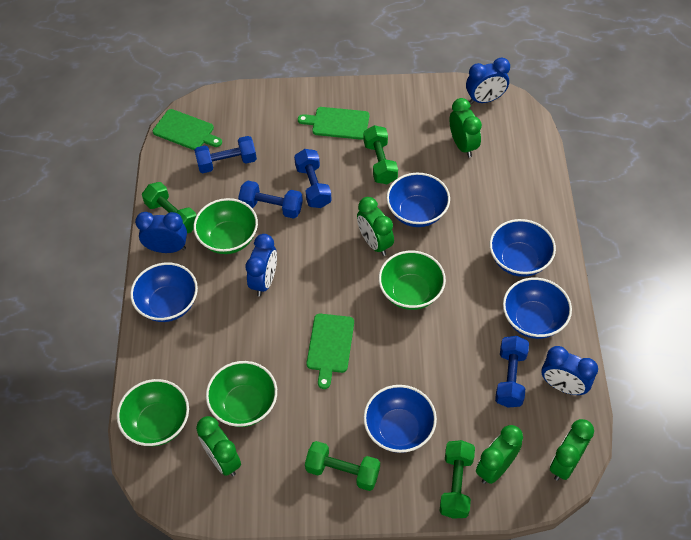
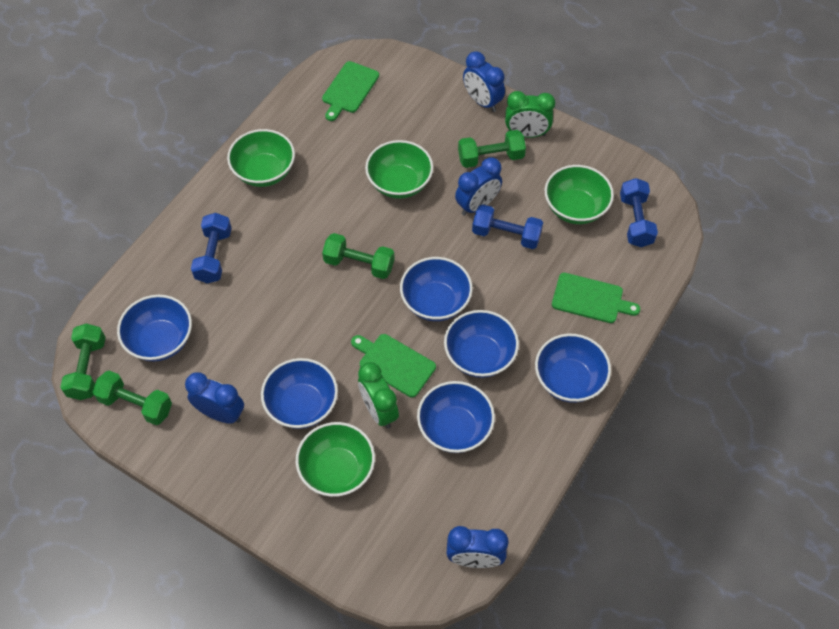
blue bowl: 5 -> 6
blue dumbbell: 4 -> 3
green clock: 5 -> 2

